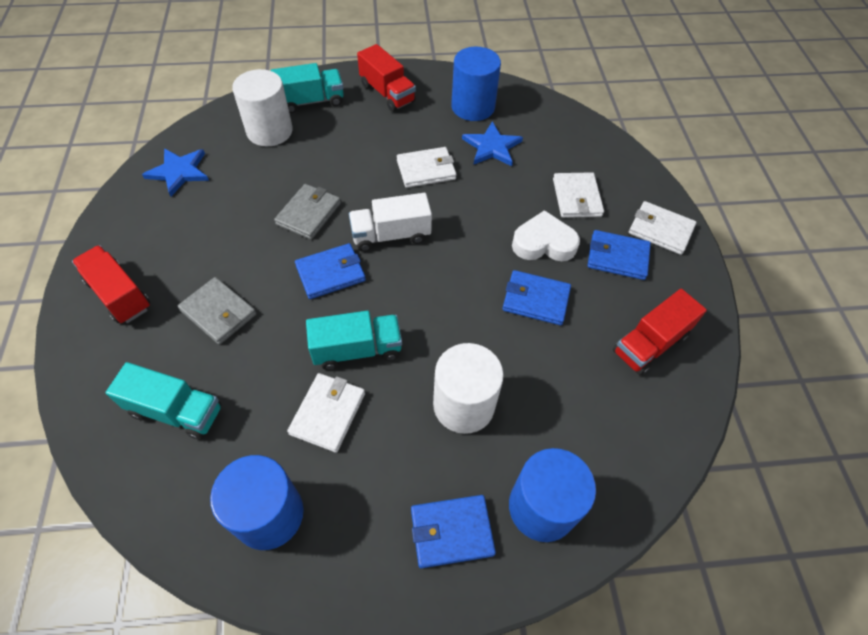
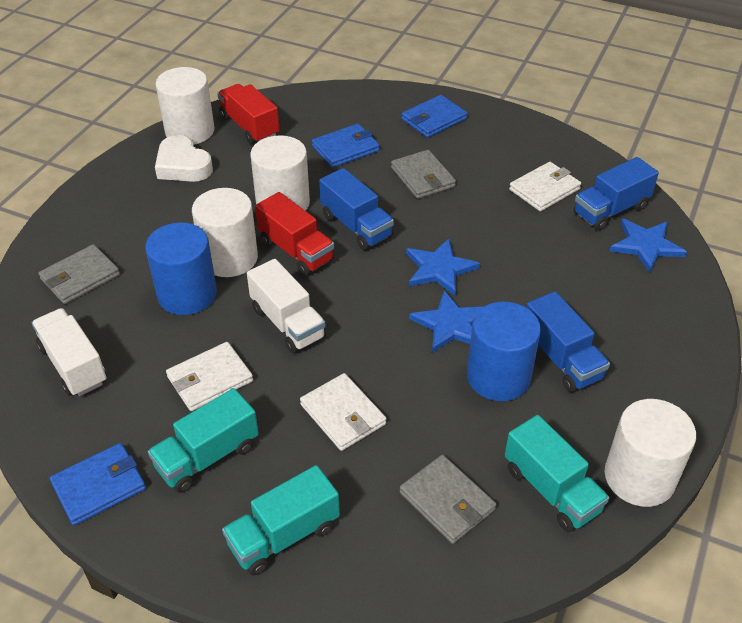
blue cylinder: 3 -> 2
blue star: 2 -> 3
blue truck: 0 -> 3
blue wallet: 4 -> 3
grey wallet: 2 -> 3
red truck: 3 -> 2
white cylinder: 2 -> 4
white truck: 1 -> 2
white wallet: 4 -> 3

